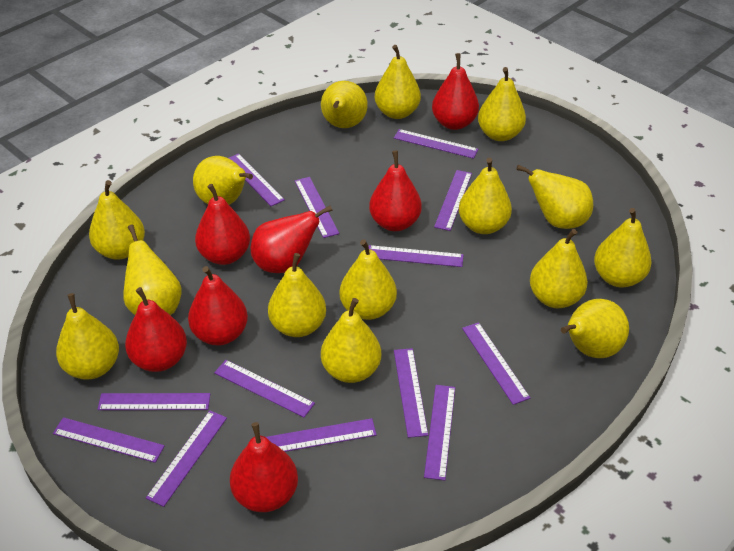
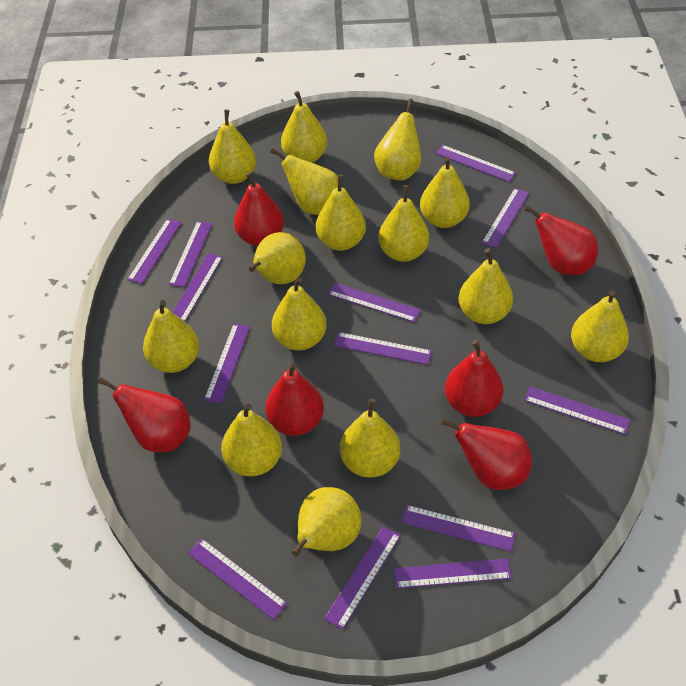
red pear: 7 -> 6

